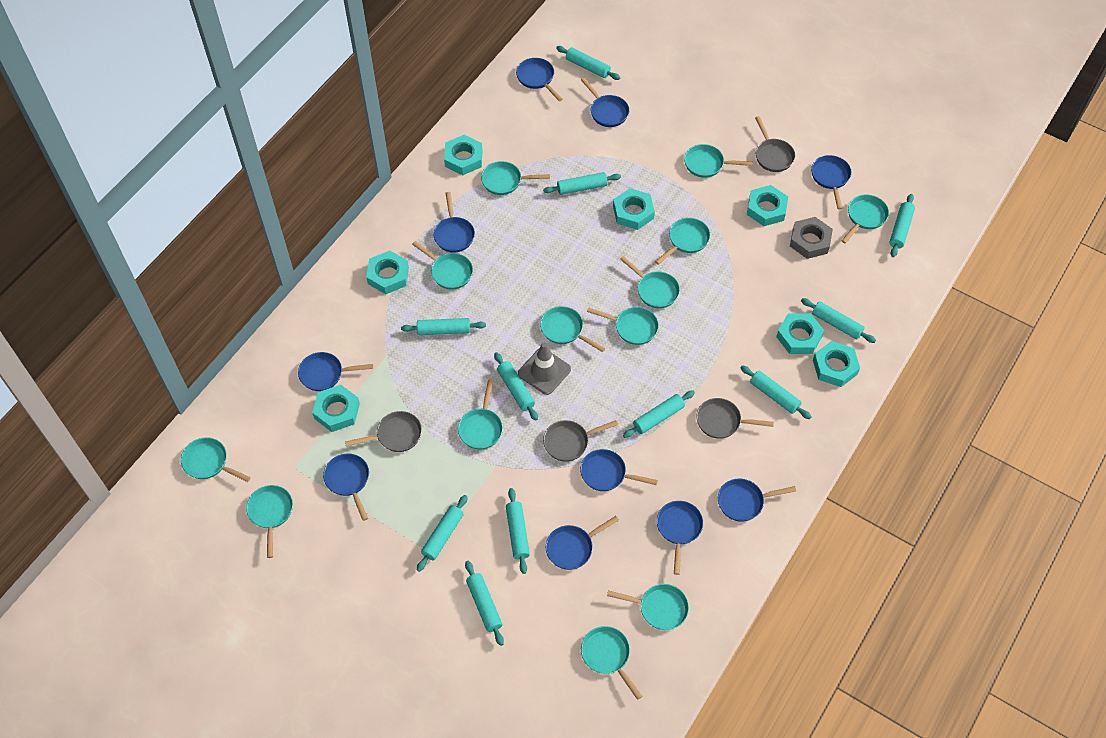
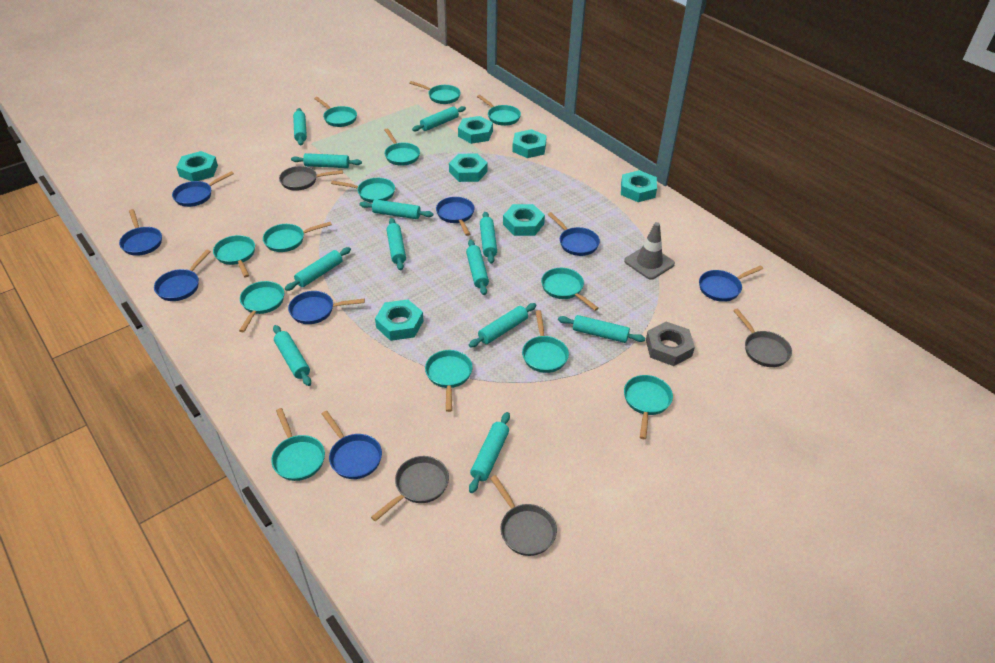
blue pan: 10 -> 8
turquoise rolling pin: 11 -> 12

